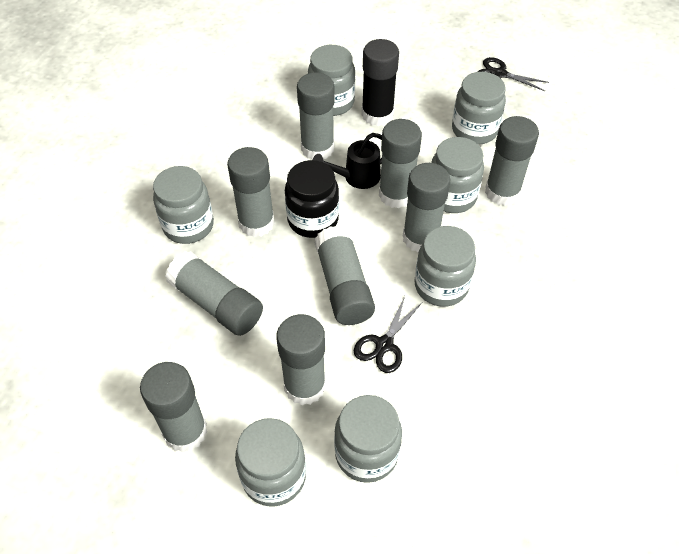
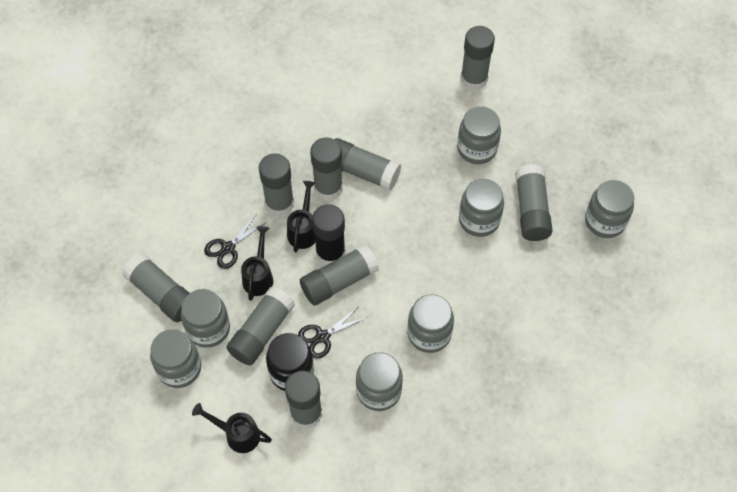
black watering can: 1 -> 3

